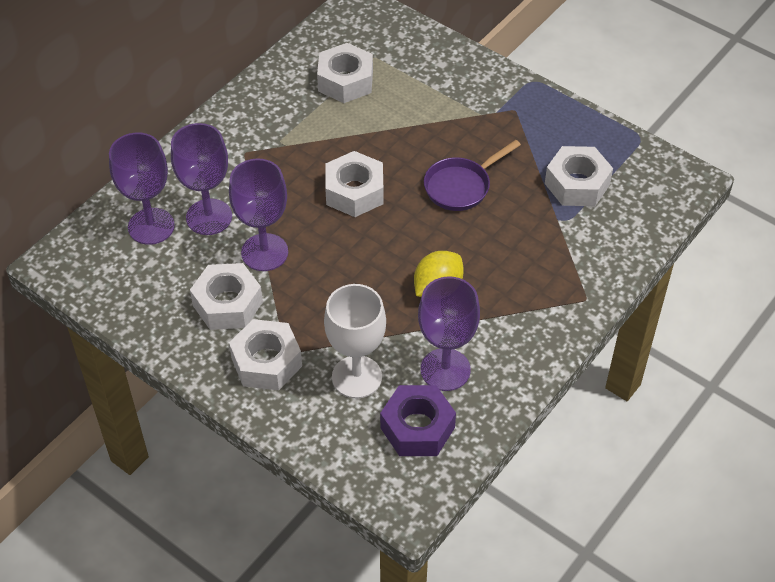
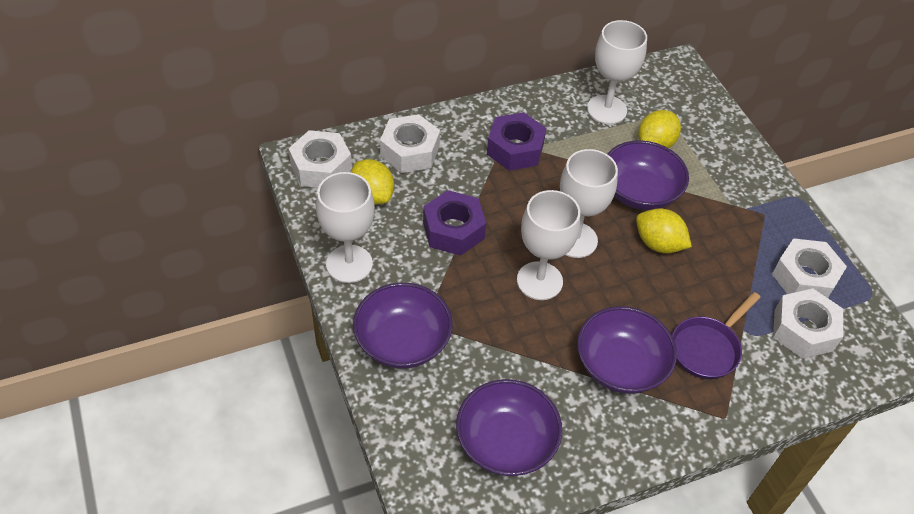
purple bowl: 0 -> 4
purple goblet: 4 -> 0
purple nut: 1 -> 2
white goblet: 1 -> 4
white nut: 5 -> 4
yellow lemon: 1 -> 3

